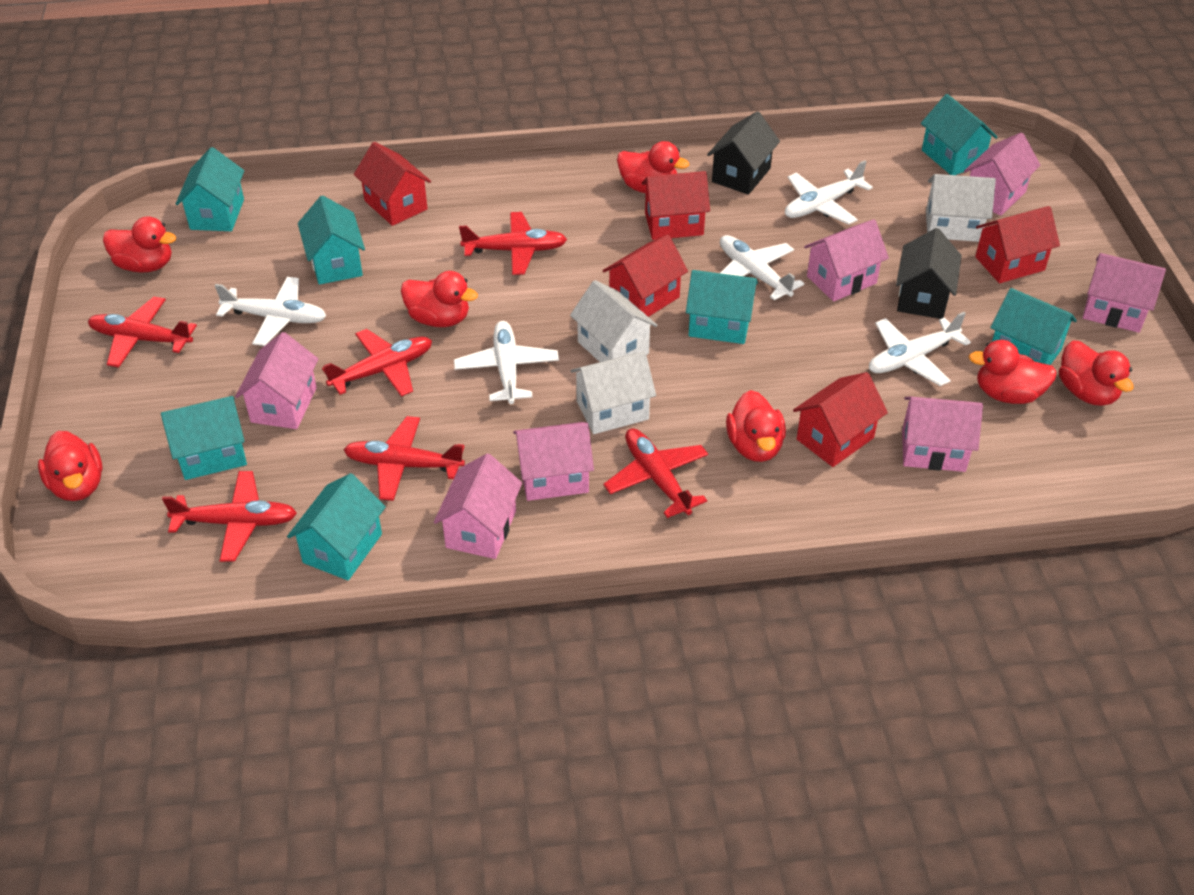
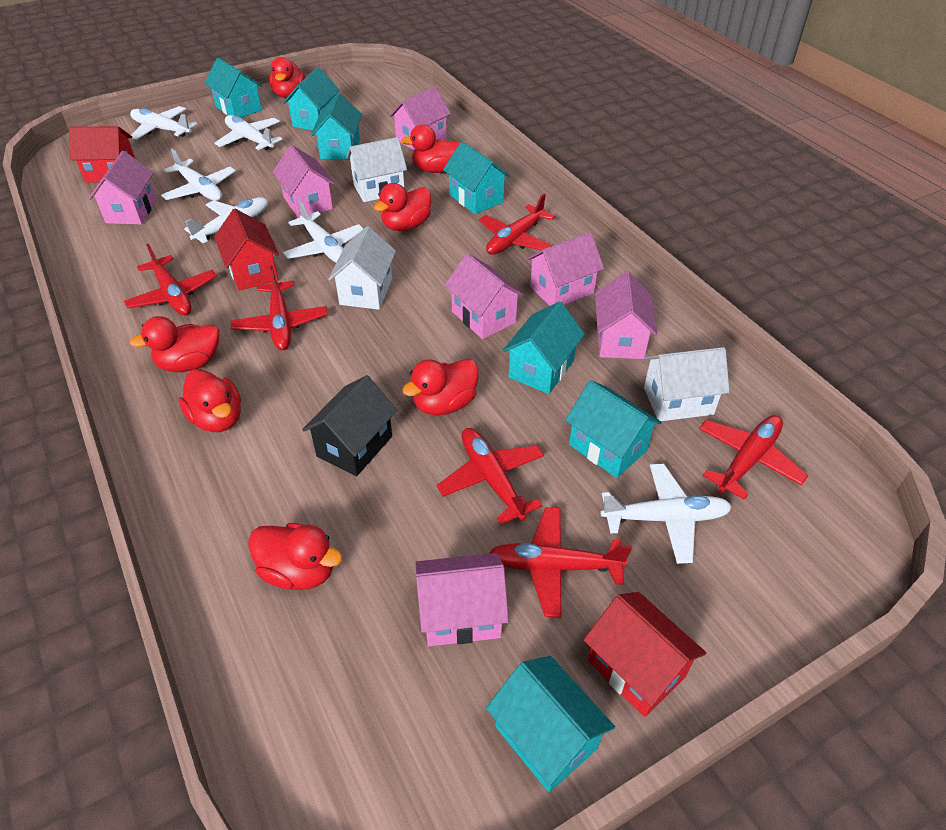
black house: 2 -> 1
red house: 5 -> 3
white plane: 5 -> 6

